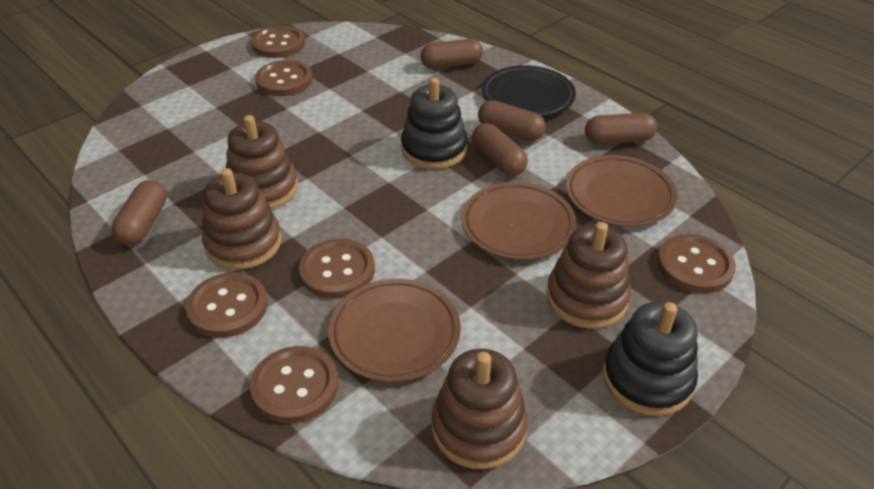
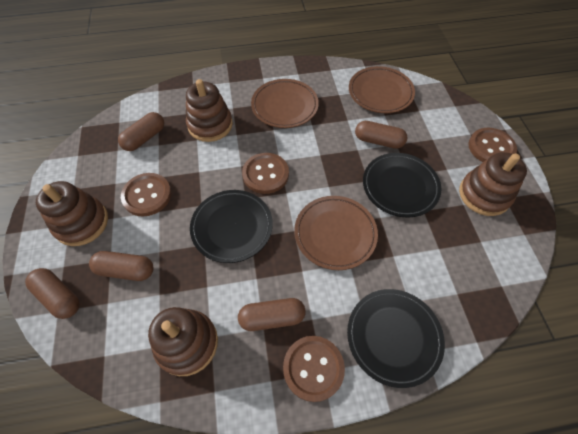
black plate: 1 -> 3
black stacking toy: 2 -> 0
brown button: 6 -> 4

